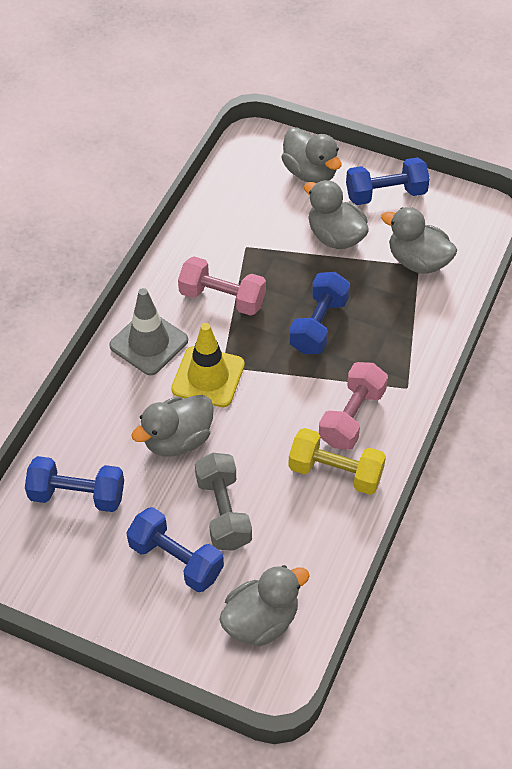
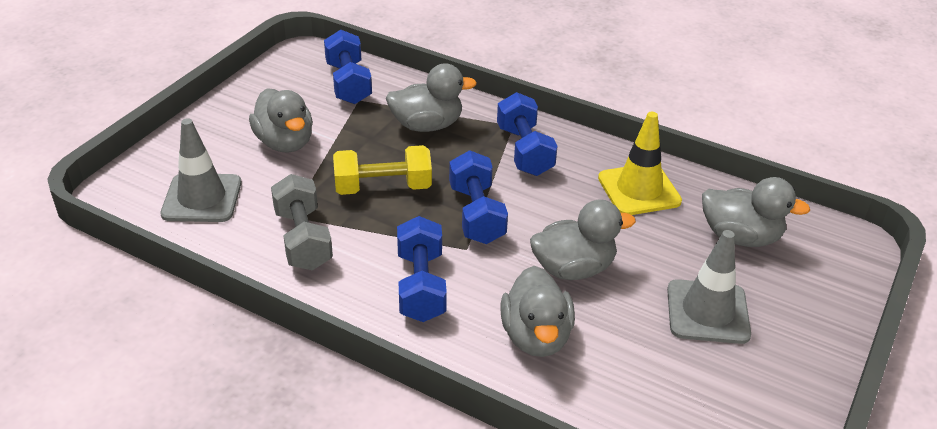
grey traffic cone: 1 -> 2
pink dumbbell: 2 -> 0

